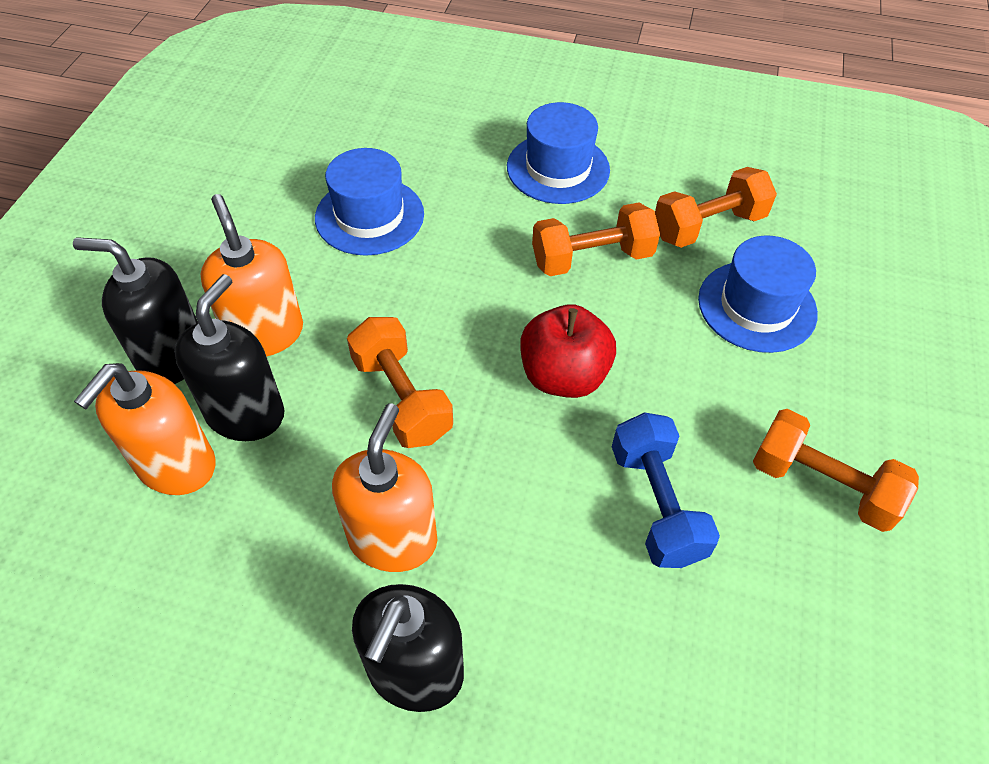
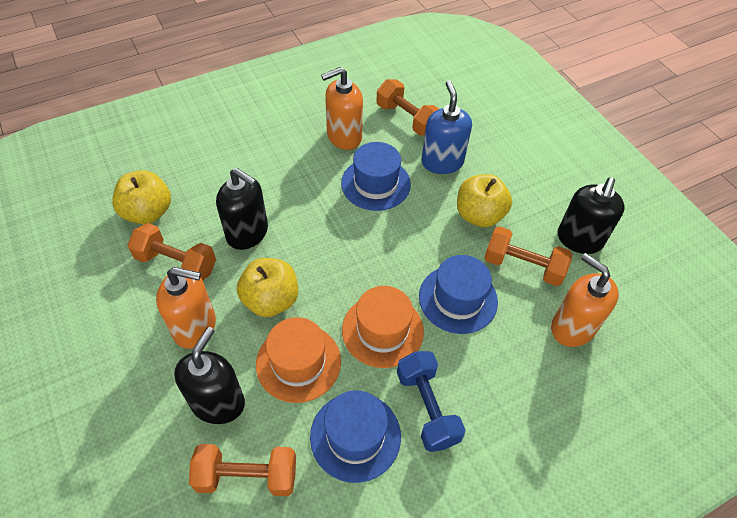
blue soap dispenser: 0 -> 1
orange hat: 0 -> 2
red apple: 1 -> 0
yellow apple: 0 -> 3

